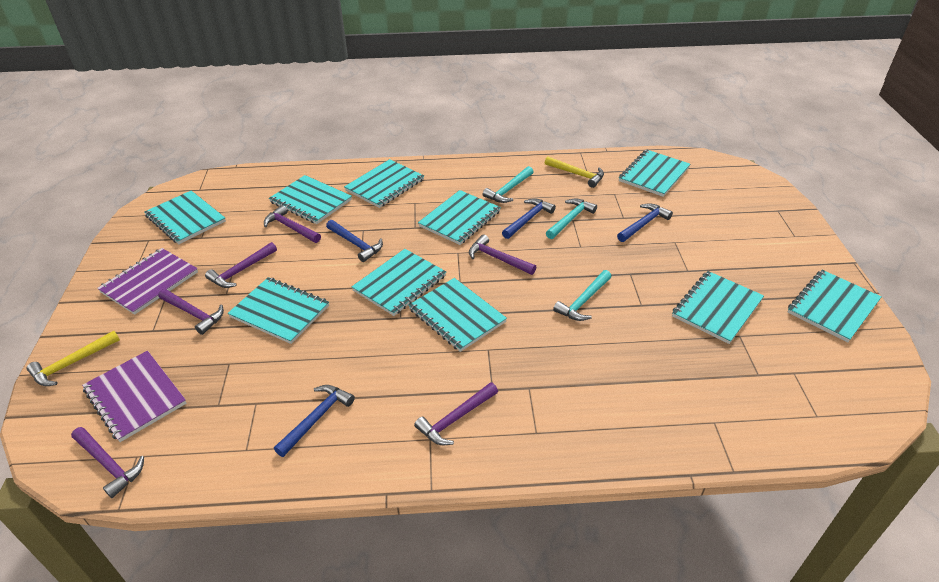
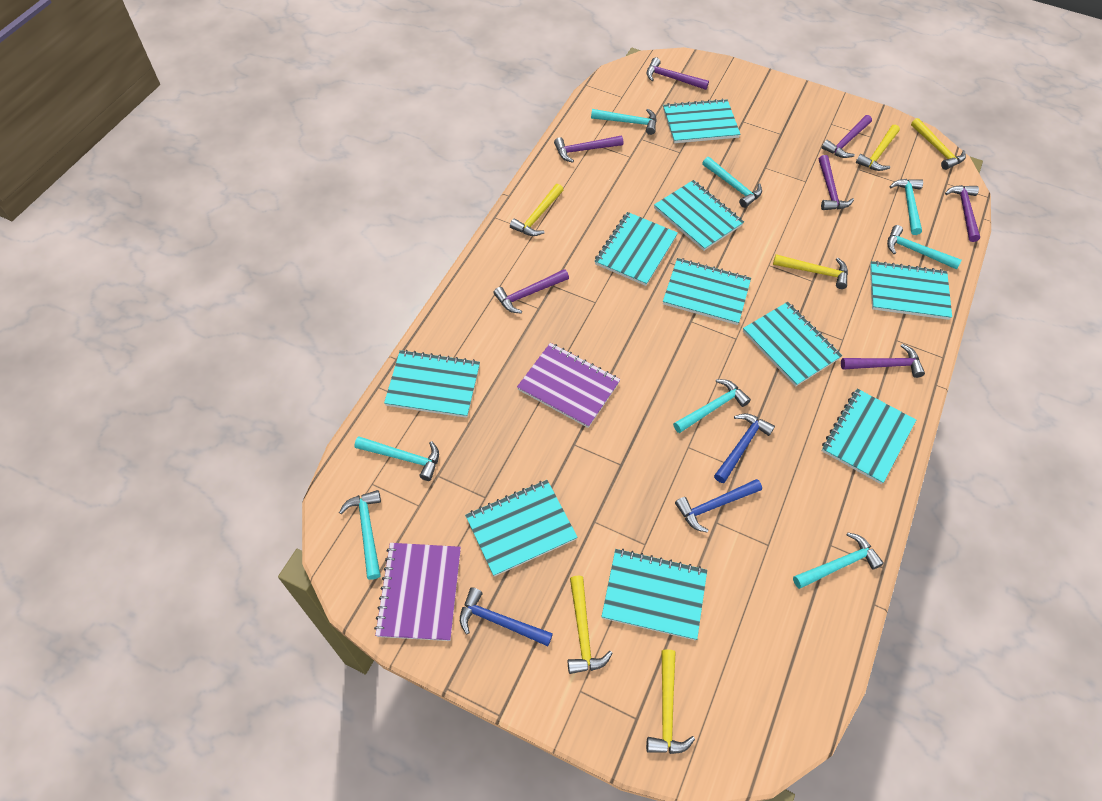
blue hammer: 4 -> 3
purple hammer: 6 -> 7
turquoise hammer: 3 -> 8
yellow hammer: 2 -> 6

